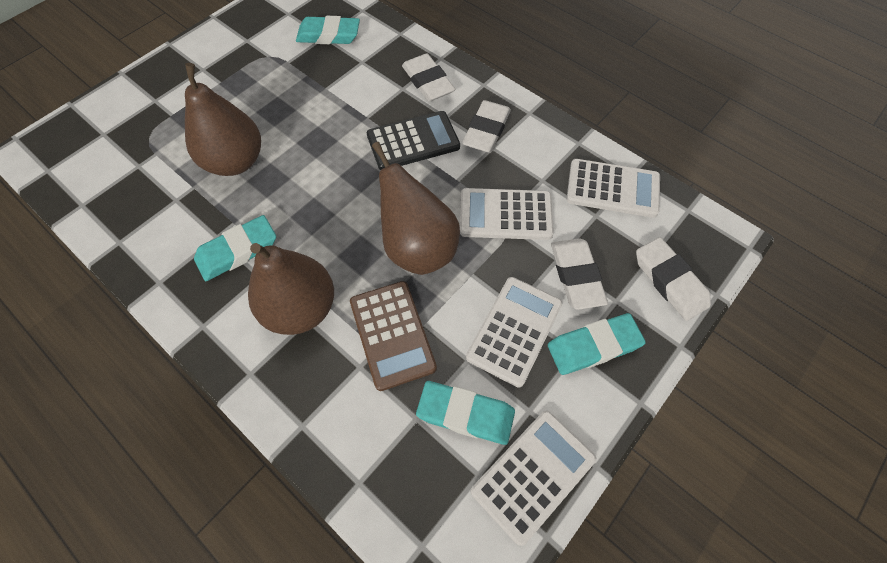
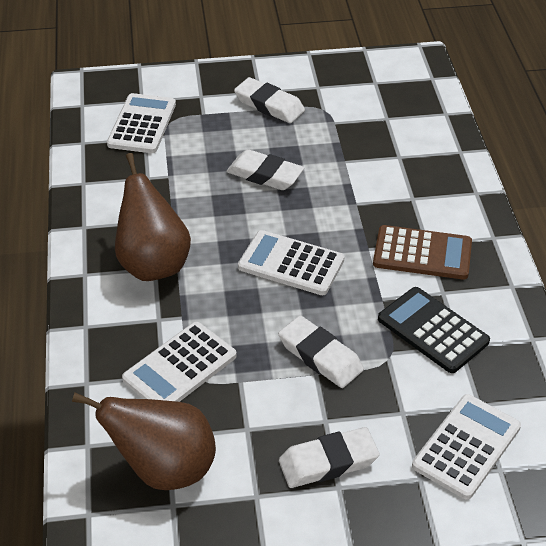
brown pear: 3 -> 2
turquoise eraser: 4 -> 0

